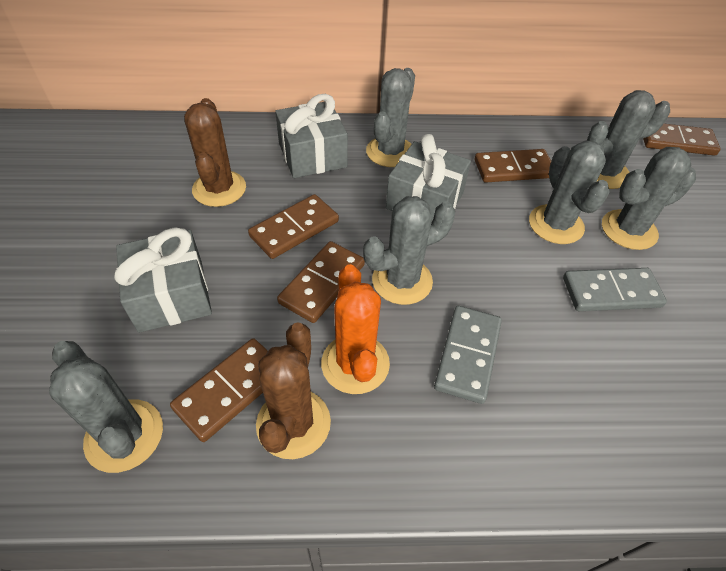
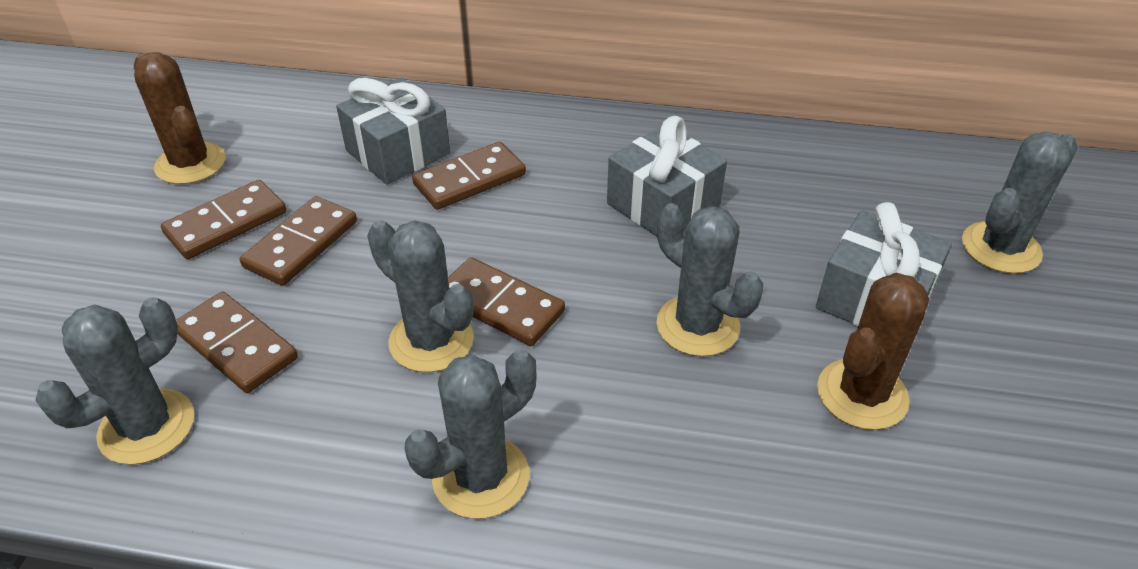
grey cactus: 6 -> 5
grey domino: 2 -> 0
orange cactus: 1 -> 0

